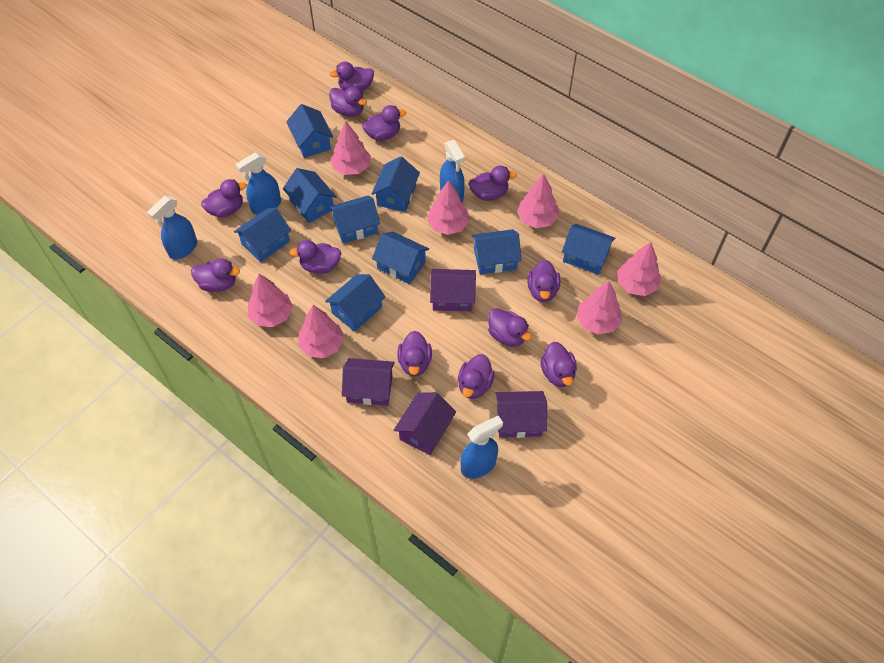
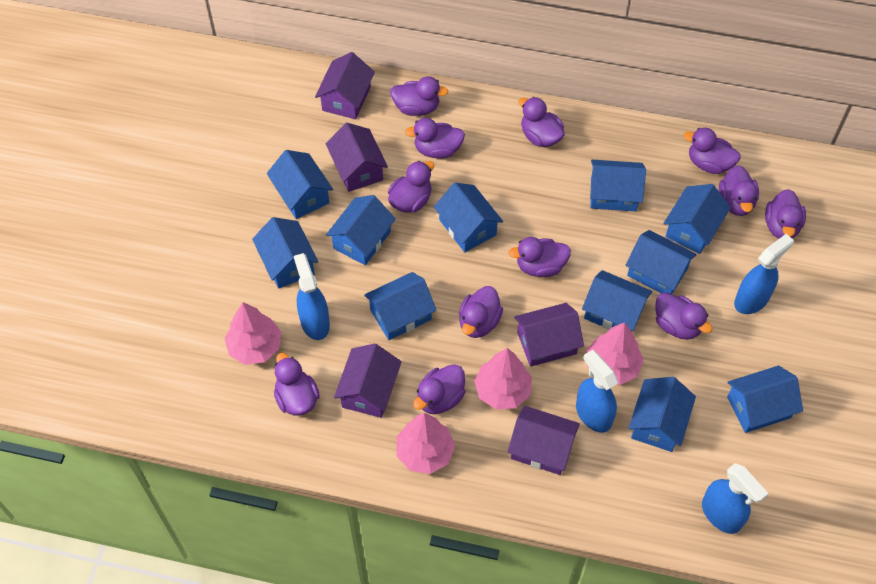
blue house: 9 -> 11
pink tree: 7 -> 4
purple house: 4 -> 5

